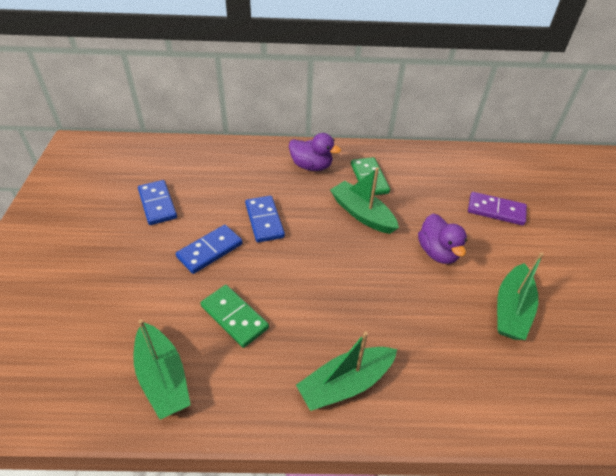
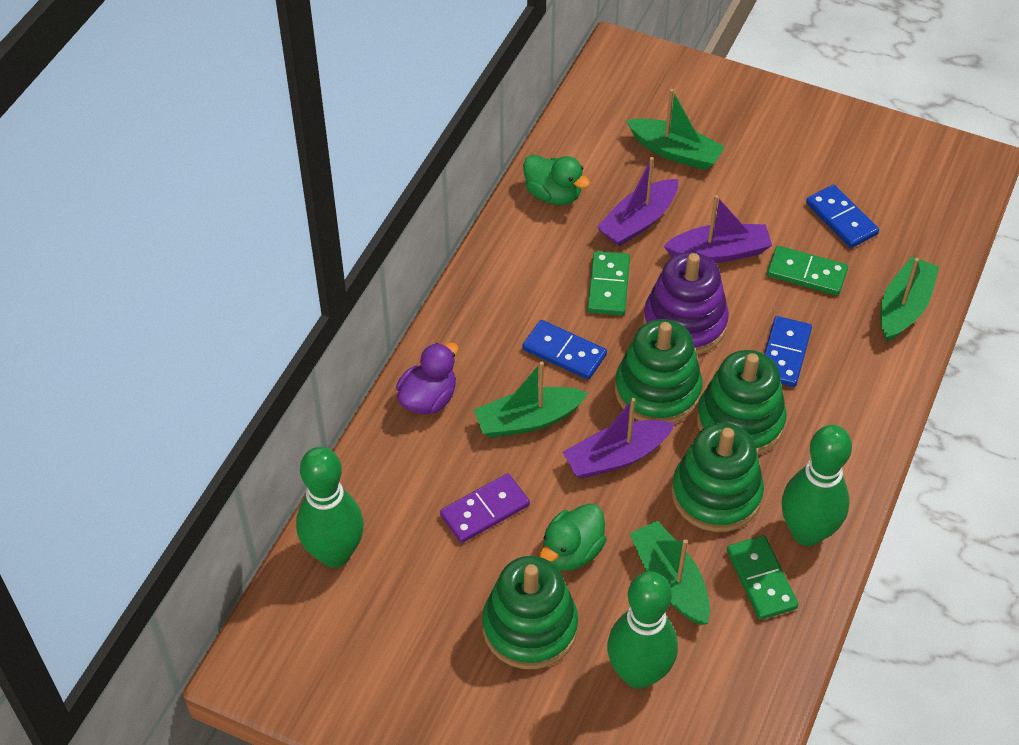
green bowling pin: 0 -> 3
green domino: 2 -> 3
green duck: 0 -> 2
green stacking toy: 0 -> 4
purple boat: 0 -> 3
purple duck: 2 -> 1
purple stacking toy: 0 -> 1

